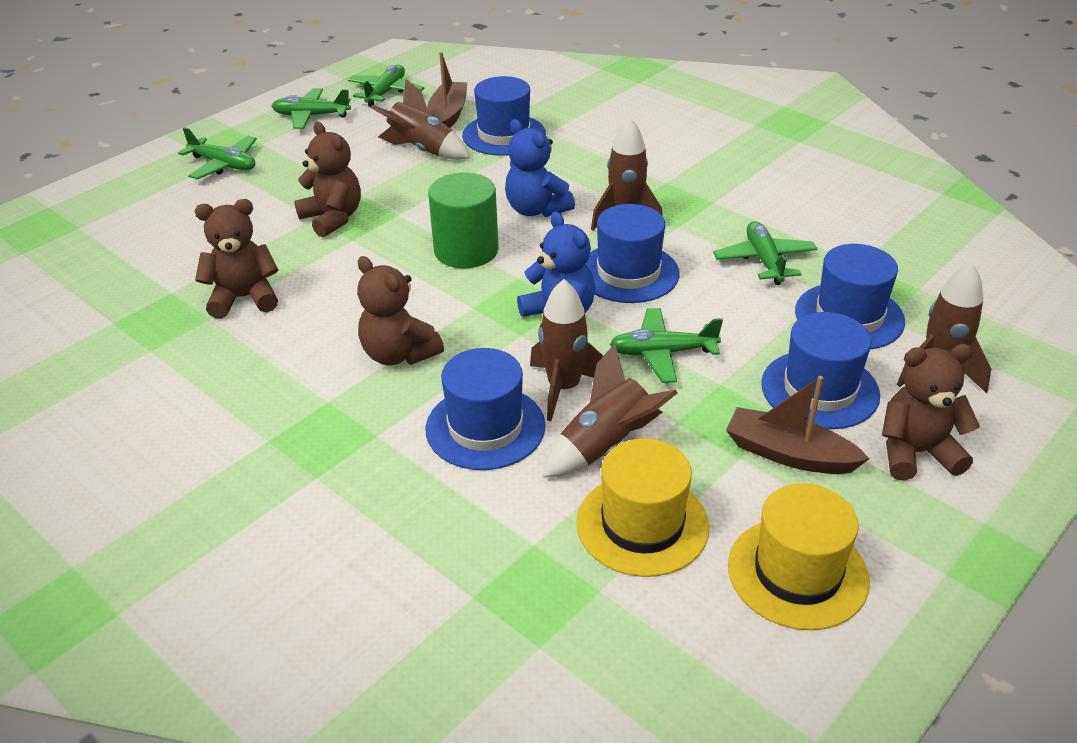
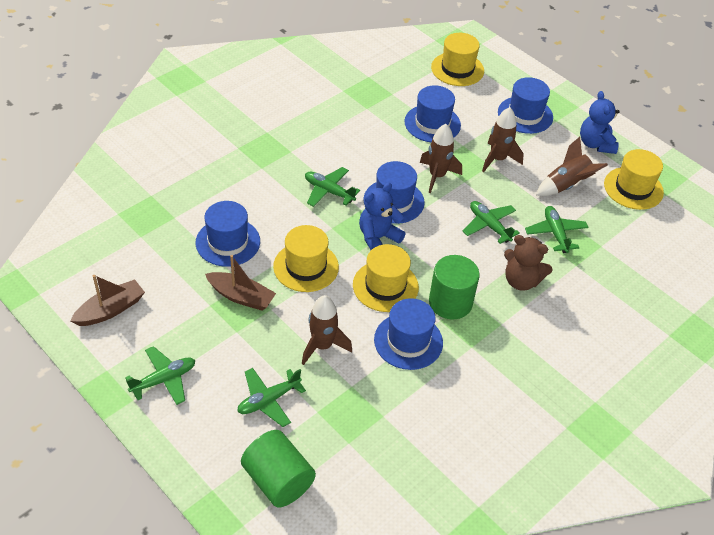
brown rocket: 5 -> 4
brown teddy bear: 4 -> 1
green cylinder: 1 -> 2
yellow hat: 2 -> 4

